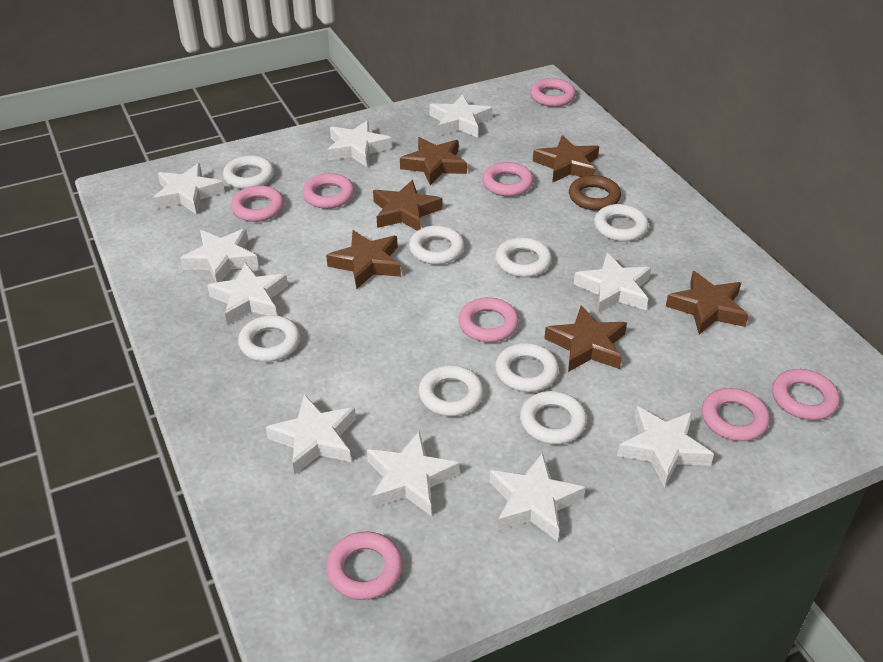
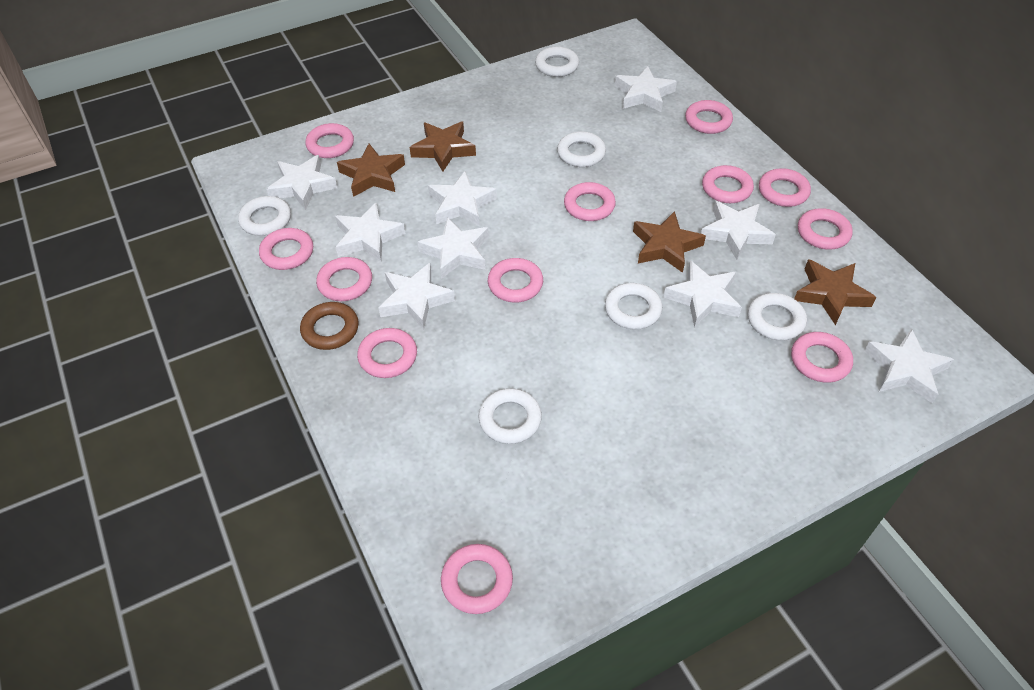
brown star: 6 -> 4
pink ring: 8 -> 12
white ring: 8 -> 6
white star: 10 -> 9

